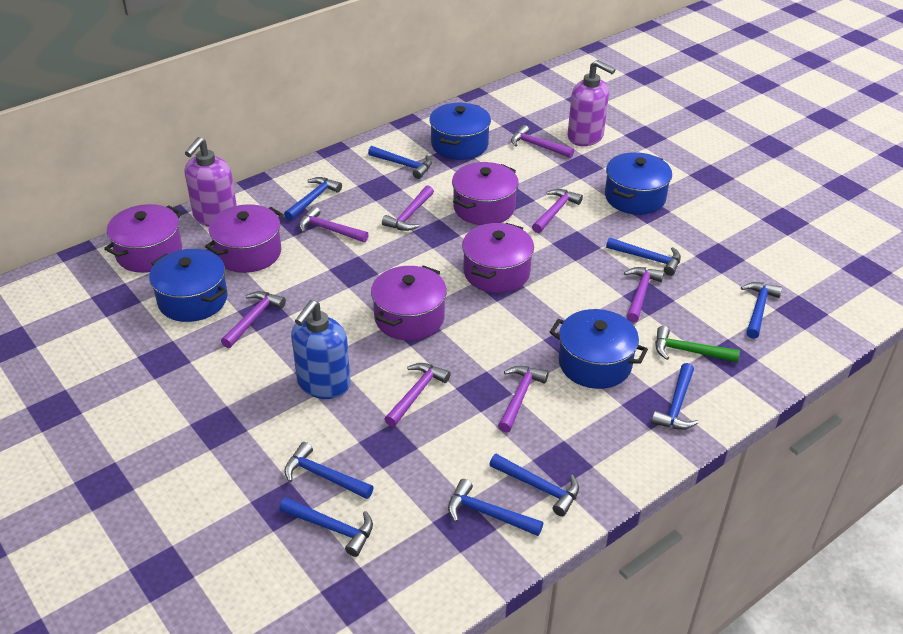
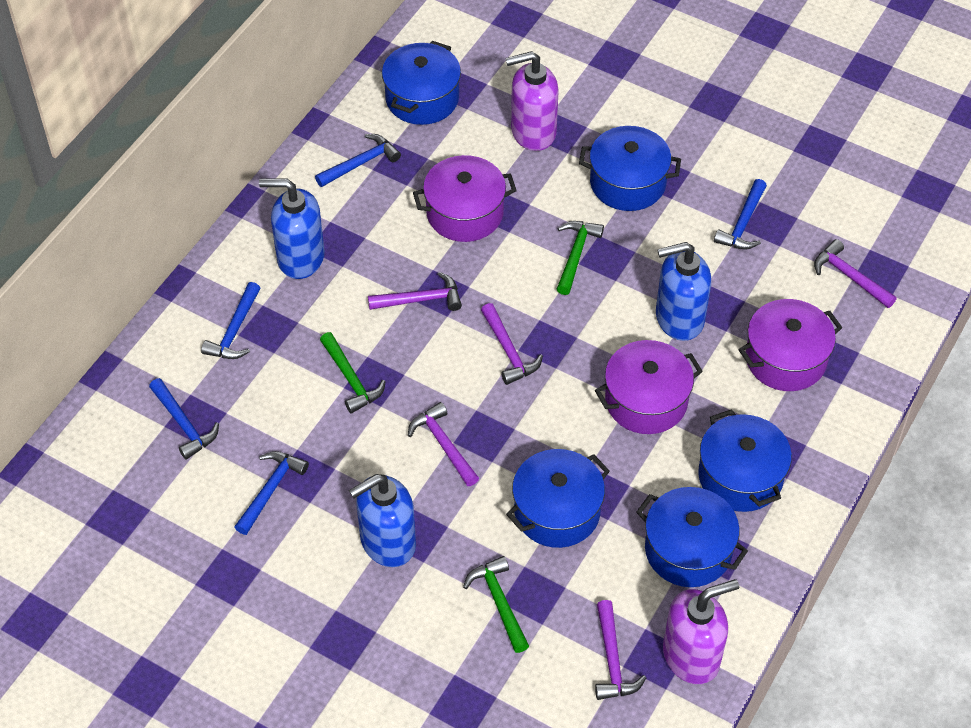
blue hammer: 9 -> 5
blue pot: 4 -> 5
blue soap dispenser: 1 -> 3
green hammer: 1 -> 3
purple hammer: 8 -> 5
purple pot: 5 -> 3

